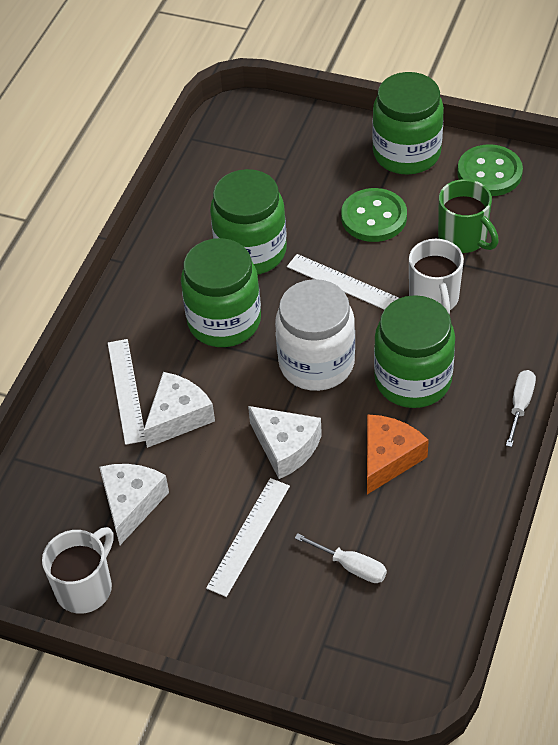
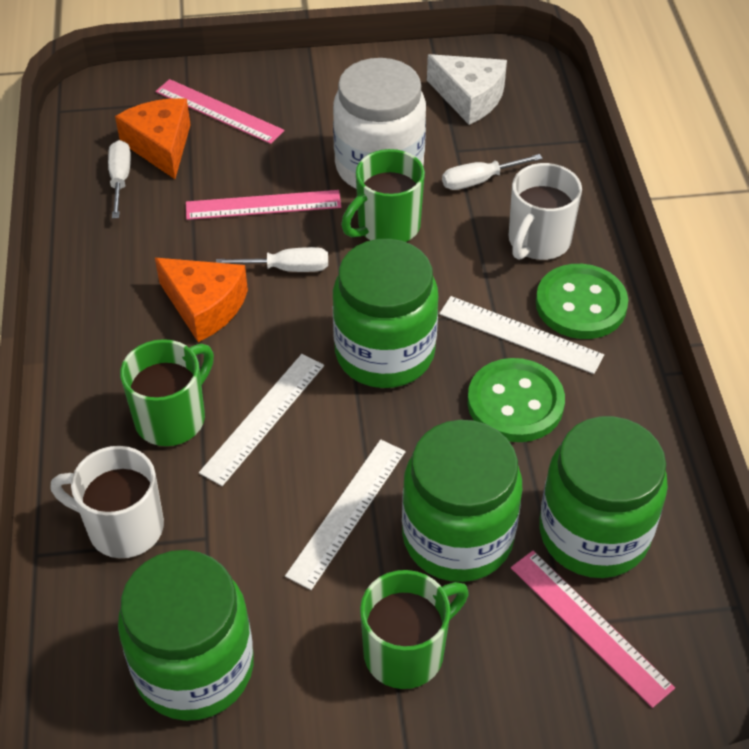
green mug: 1 -> 3
orange cheese: 1 -> 2
pink ruler: 0 -> 3
white cheese: 3 -> 1
white screwdriver: 2 -> 3

